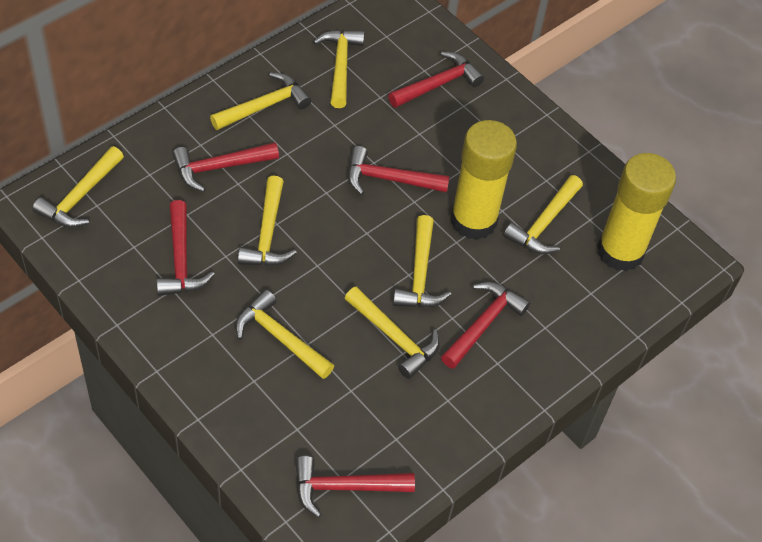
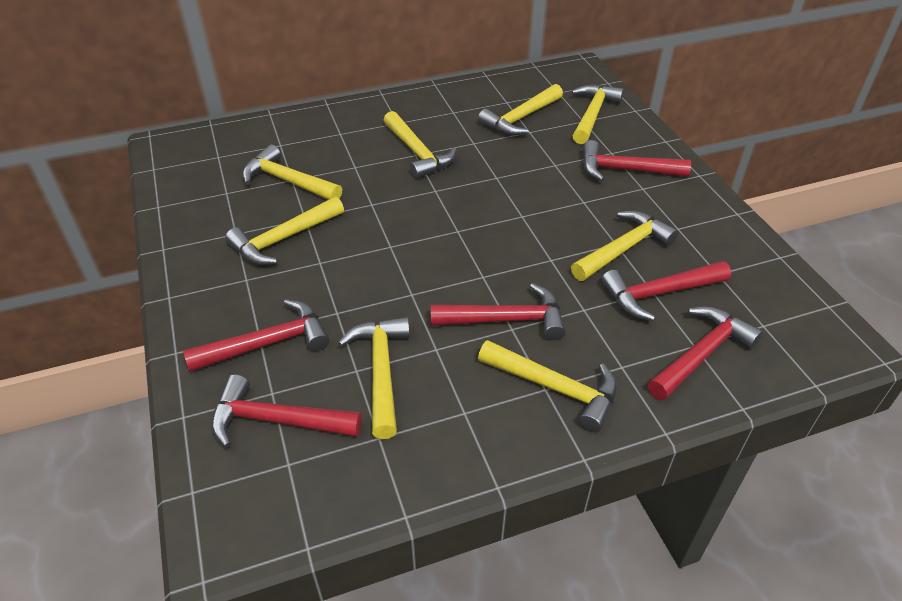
yellow glue stick: 2 -> 0

